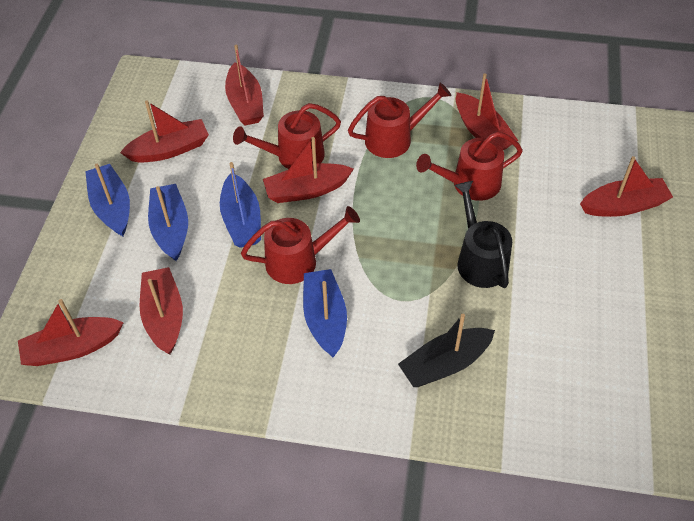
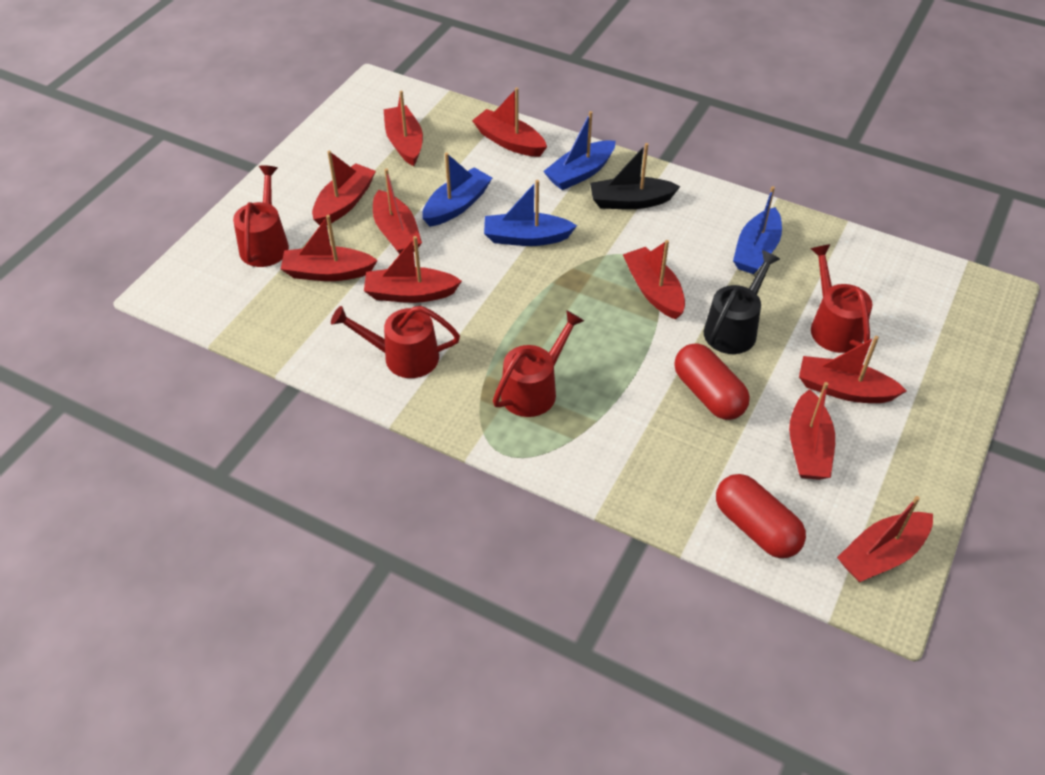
red boat: 7 -> 10
red capsule: 0 -> 2

